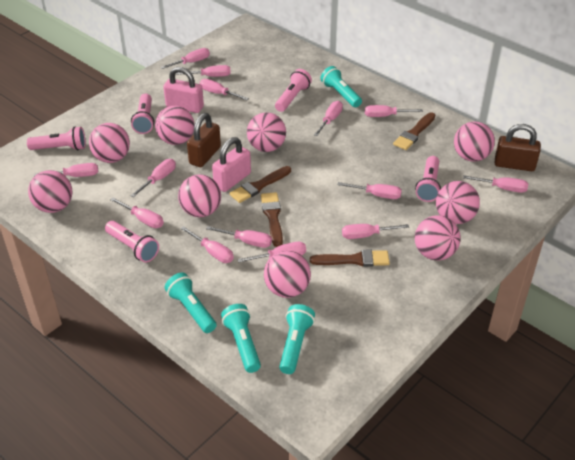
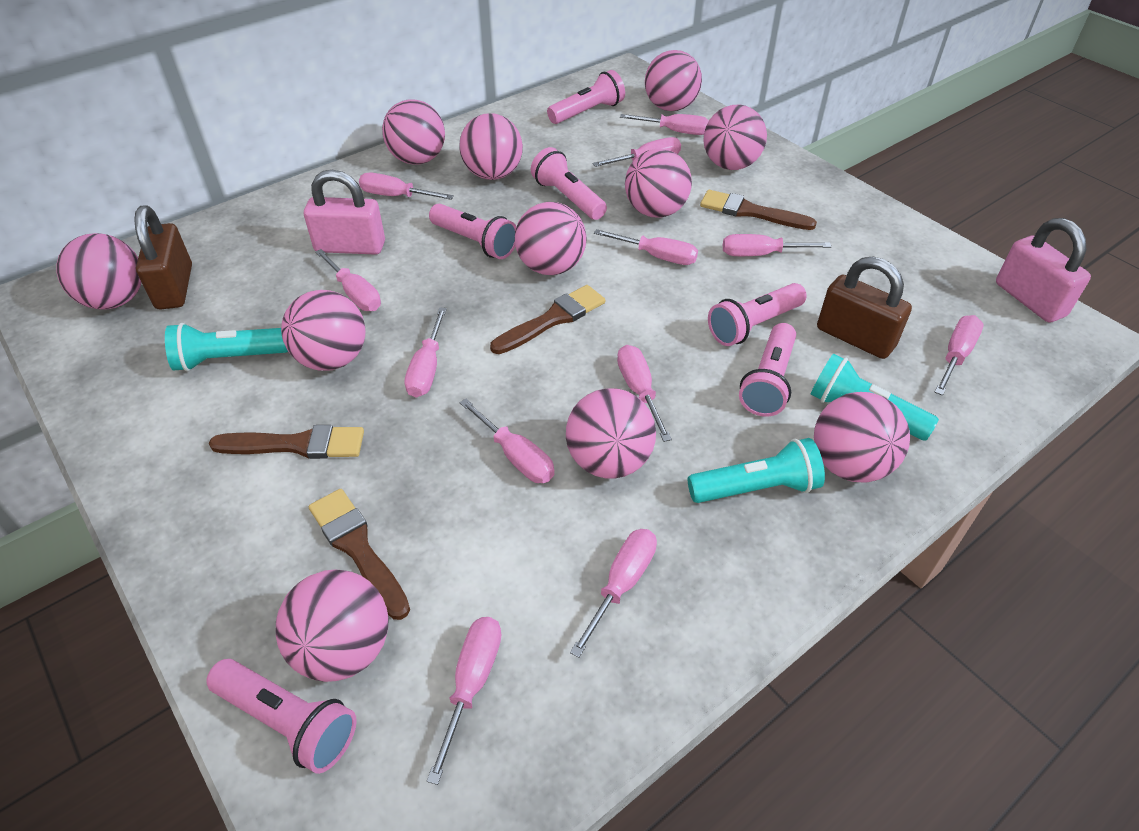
pink ball: 9 -> 11
pink flashlight: 5 -> 6
pink screwdriver: 14 -> 12
turquoise flashlight: 4 -> 3

